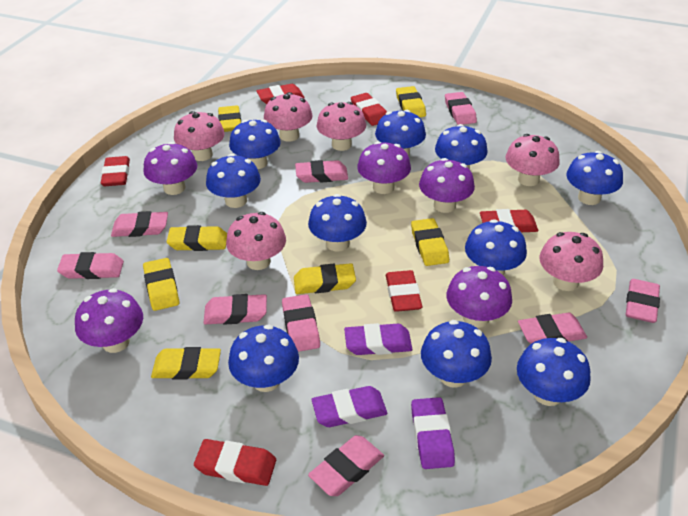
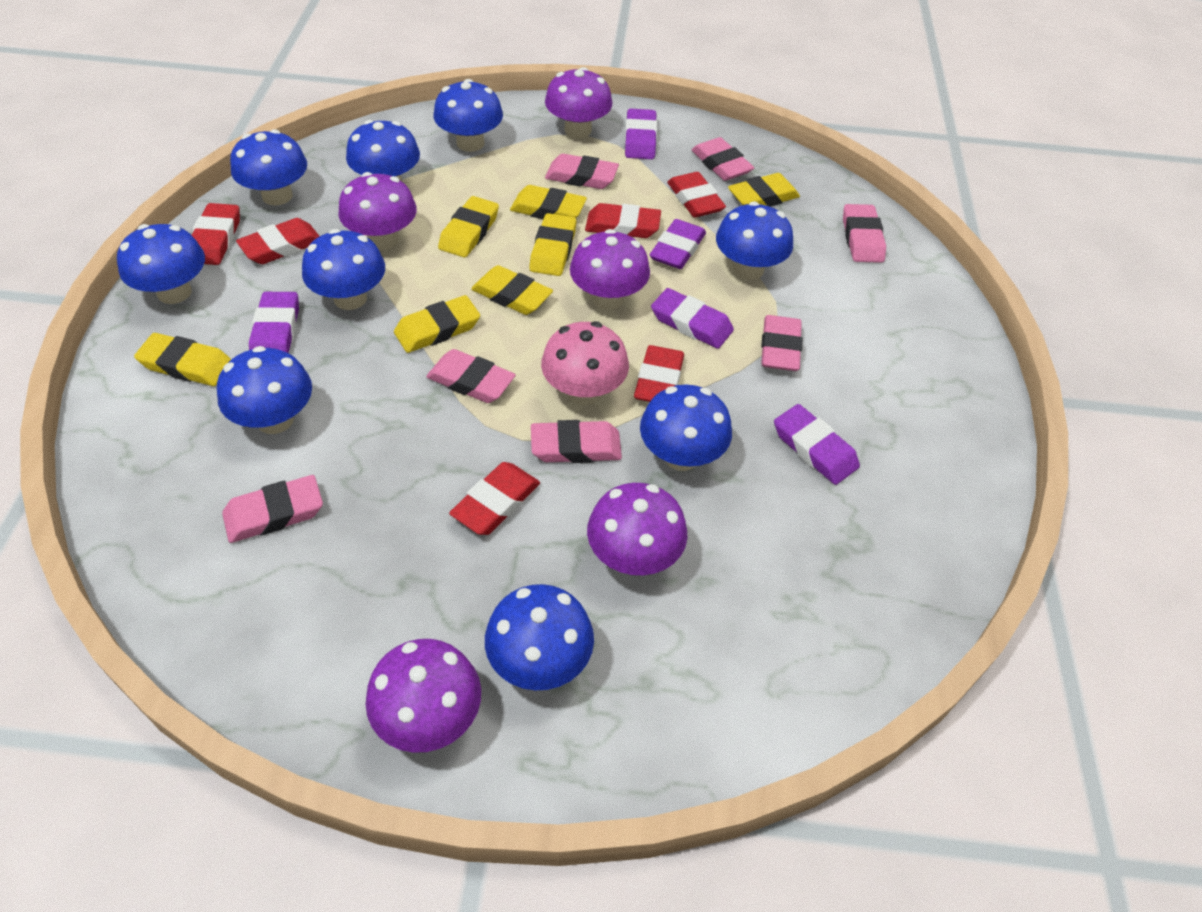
blue mushroom: 10 -> 9
pink eraser: 9 -> 7
pink mushroom: 6 -> 1
purple eraser: 3 -> 5

